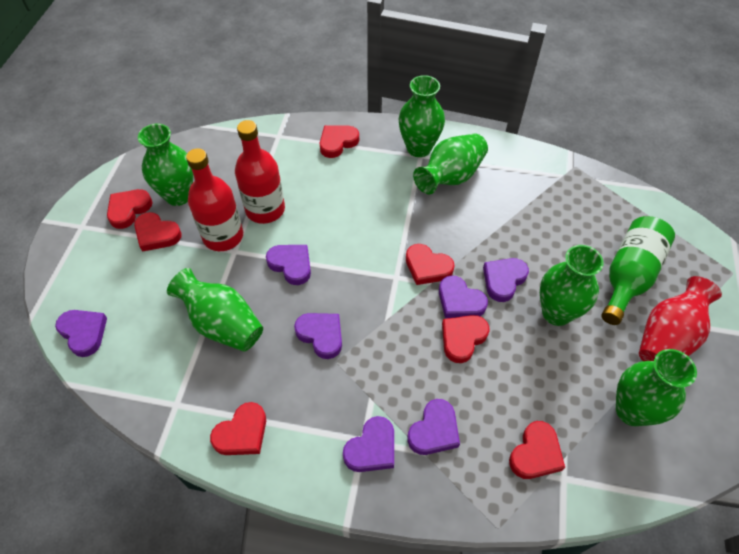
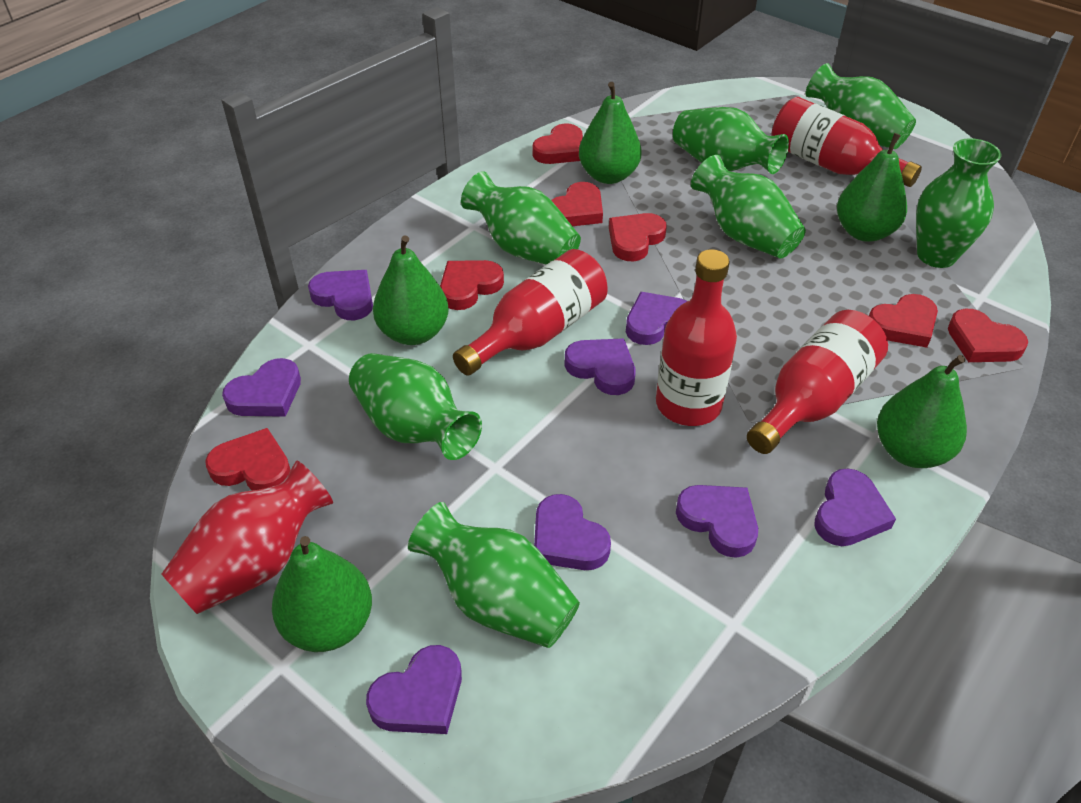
green bottle: 1 -> 0
green pear: 0 -> 5
green vase: 6 -> 7
purple heart: 7 -> 8
red bottle: 2 -> 4

